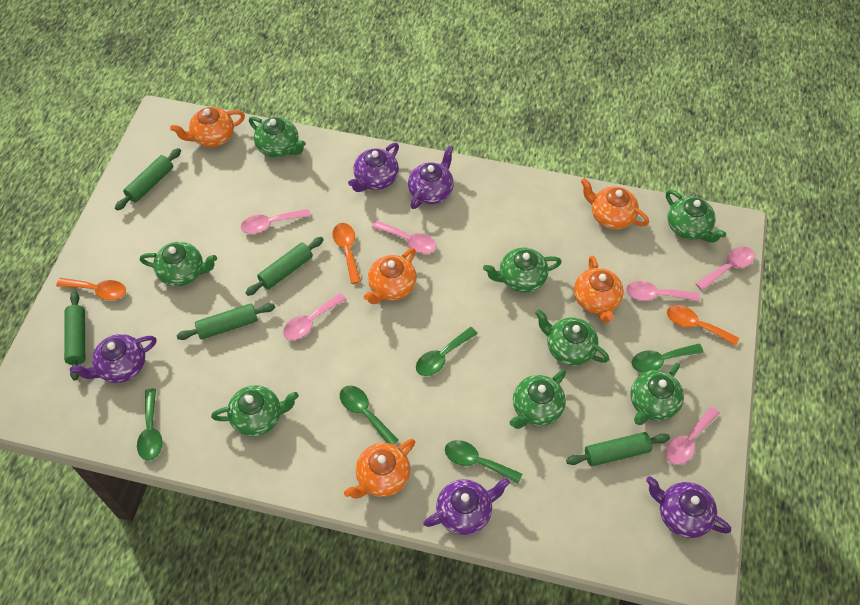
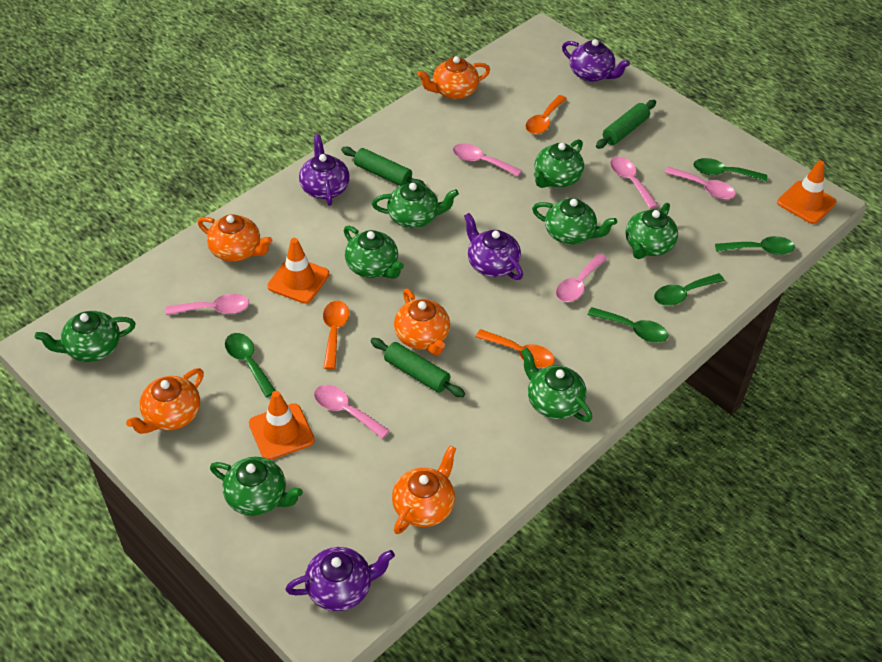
green rolling pin: 5 -> 3
orange traffic cone: 0 -> 3
purple teapot: 5 -> 4

